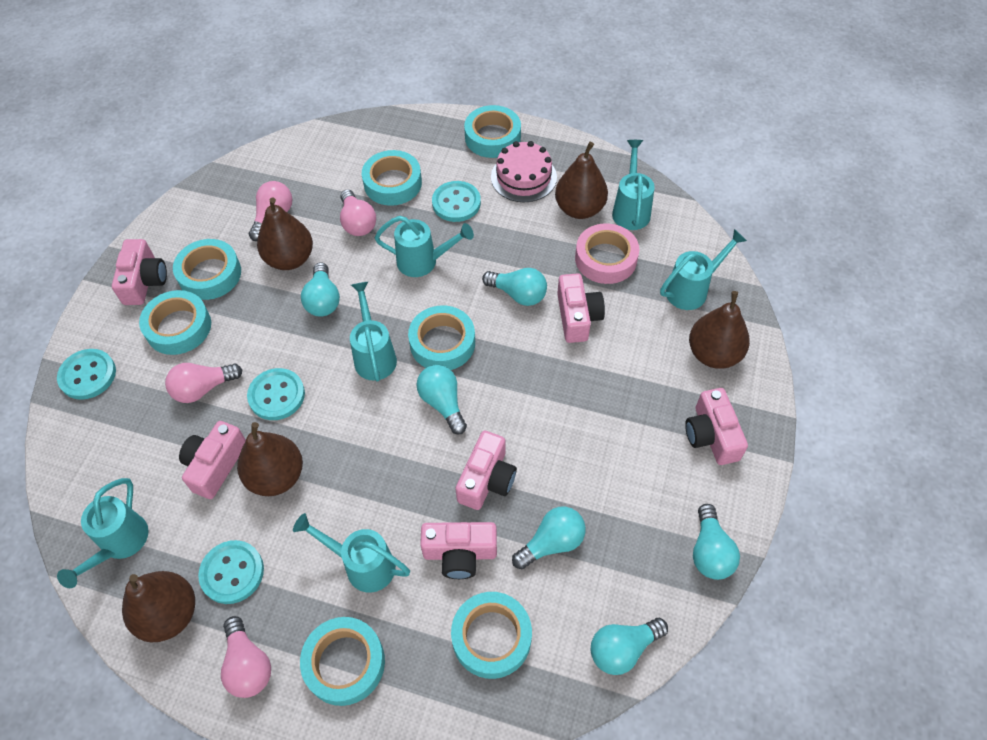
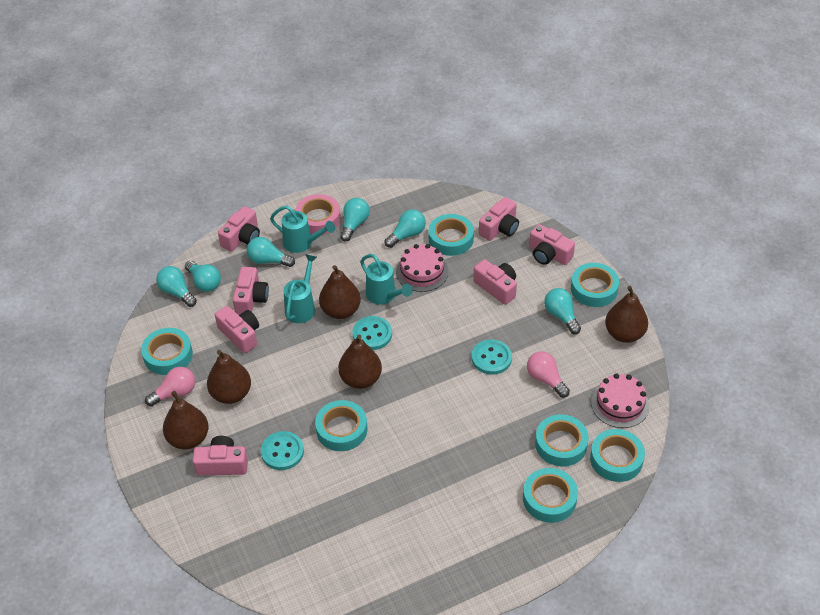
pink cake: 1 -> 2
pink camera: 6 -> 7
pink light bulb: 4 -> 2
turquoise button: 4 -> 3
turquoise watering can: 6 -> 3

